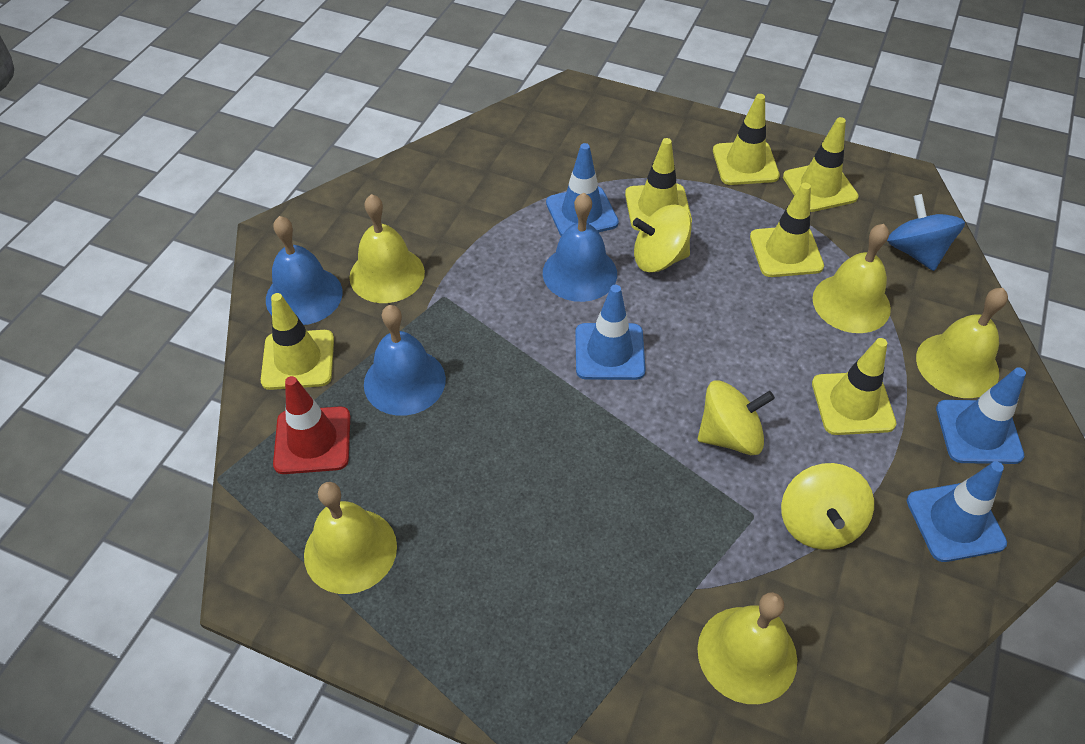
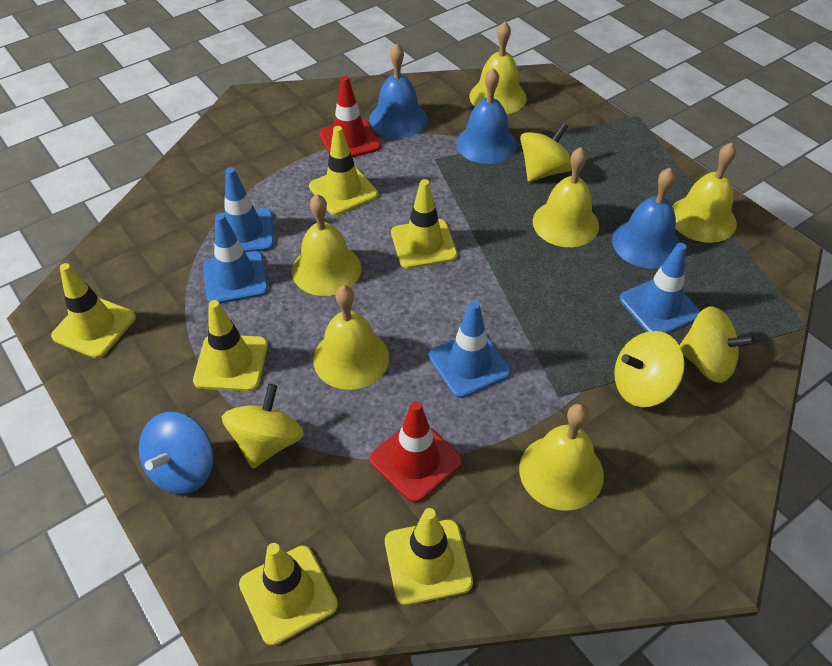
red traffic cone: 1 -> 2
yellow bell: 5 -> 6
yellow spinning top: 3 -> 4

